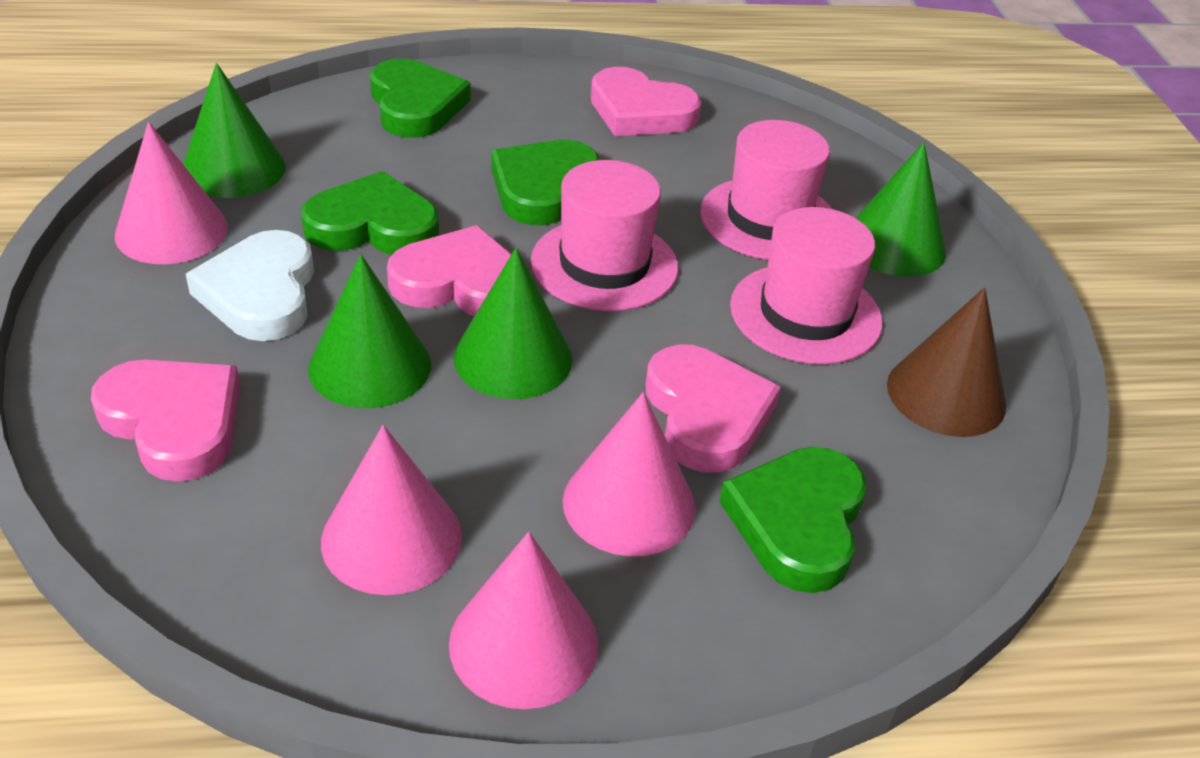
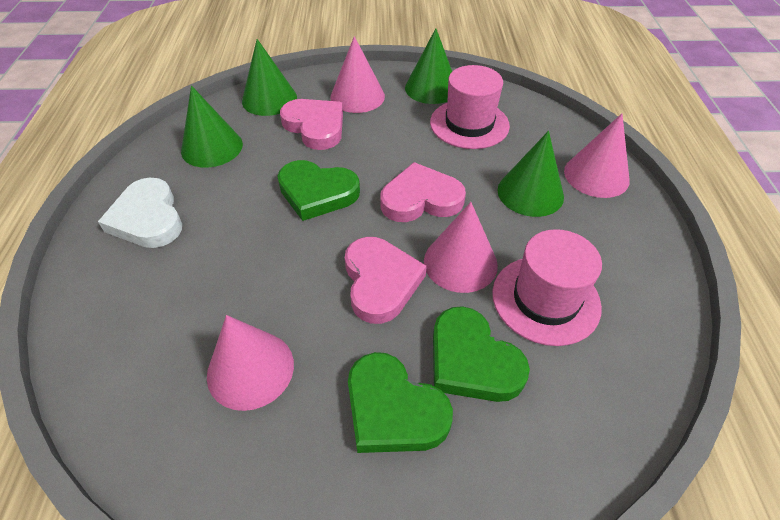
brown cone: 1 -> 0
green heart: 4 -> 3
pink hat: 3 -> 2
pink heart: 4 -> 3

